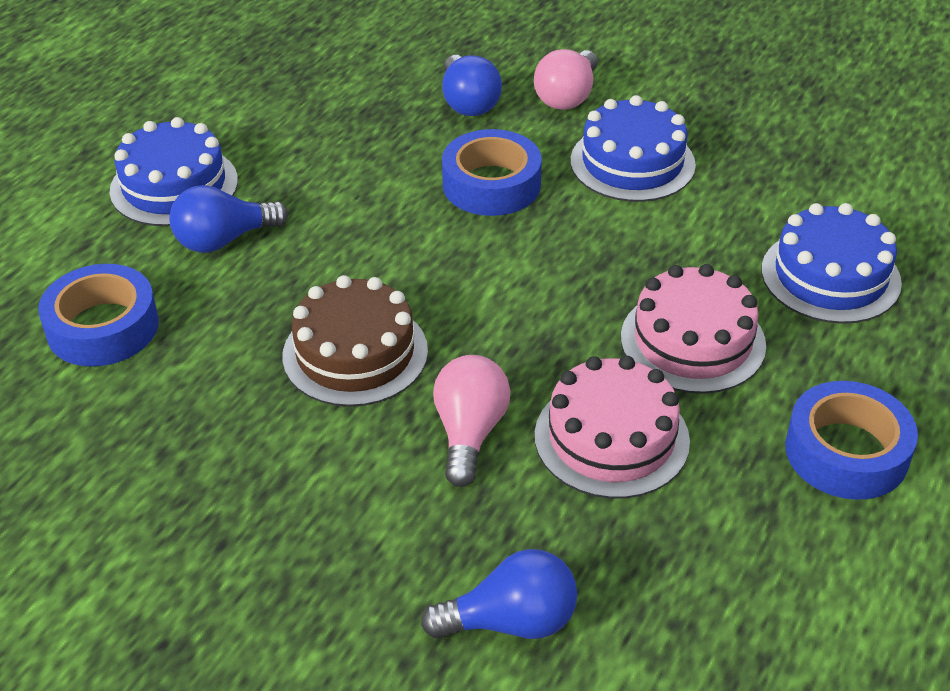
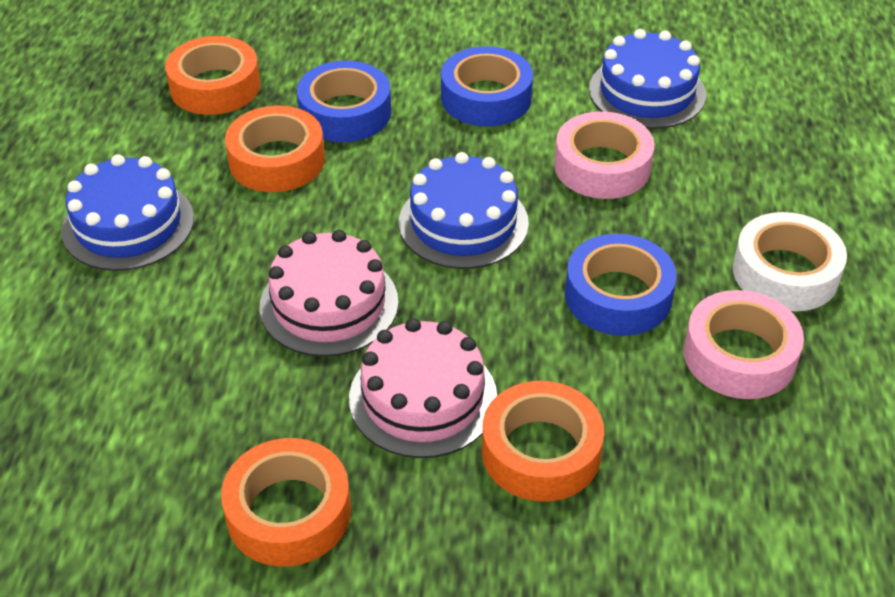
blue light bulb: 3 -> 0
brown cake: 1 -> 0
orange tape: 0 -> 4
pink light bulb: 2 -> 0
pink tape: 0 -> 2
white tape: 0 -> 1

